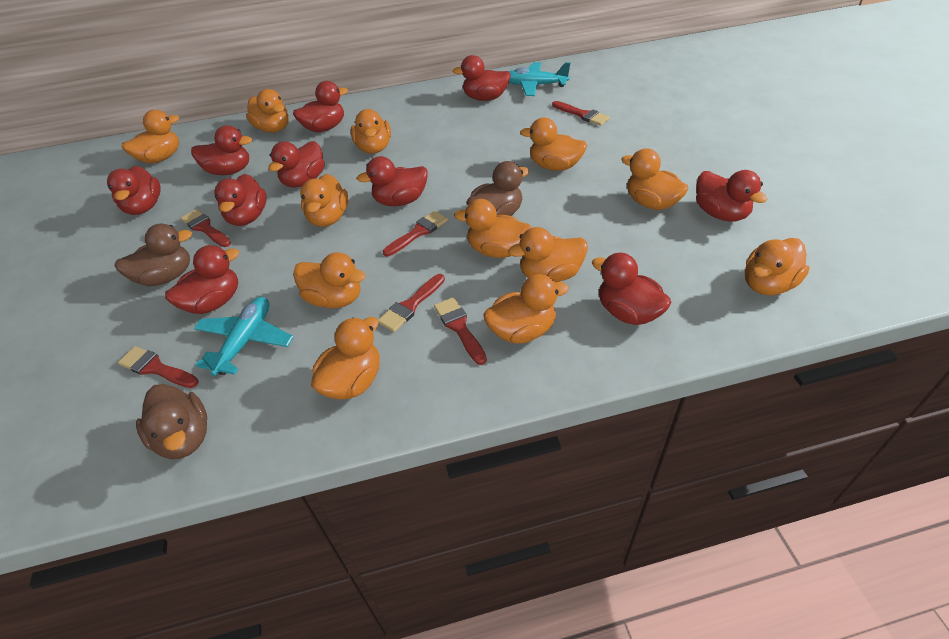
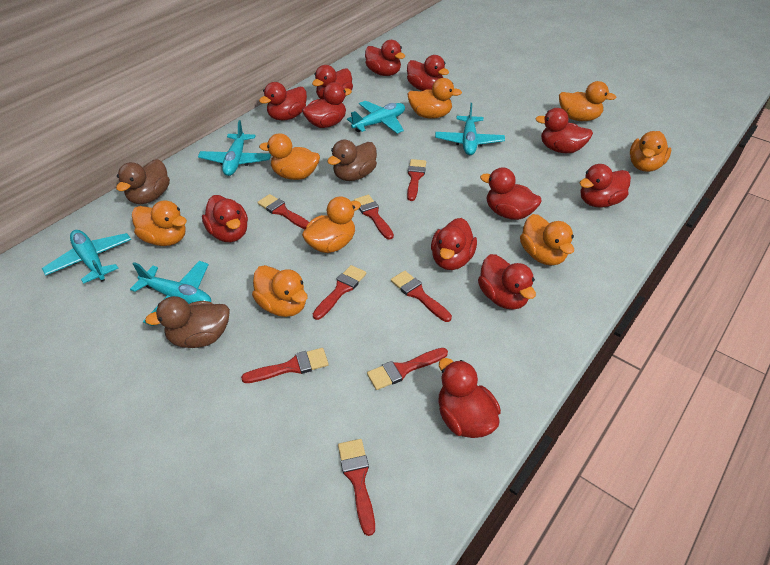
orange duck: 12 -> 8
red brush: 6 -> 8
red duck: 10 -> 12
turquoise plane: 2 -> 5

